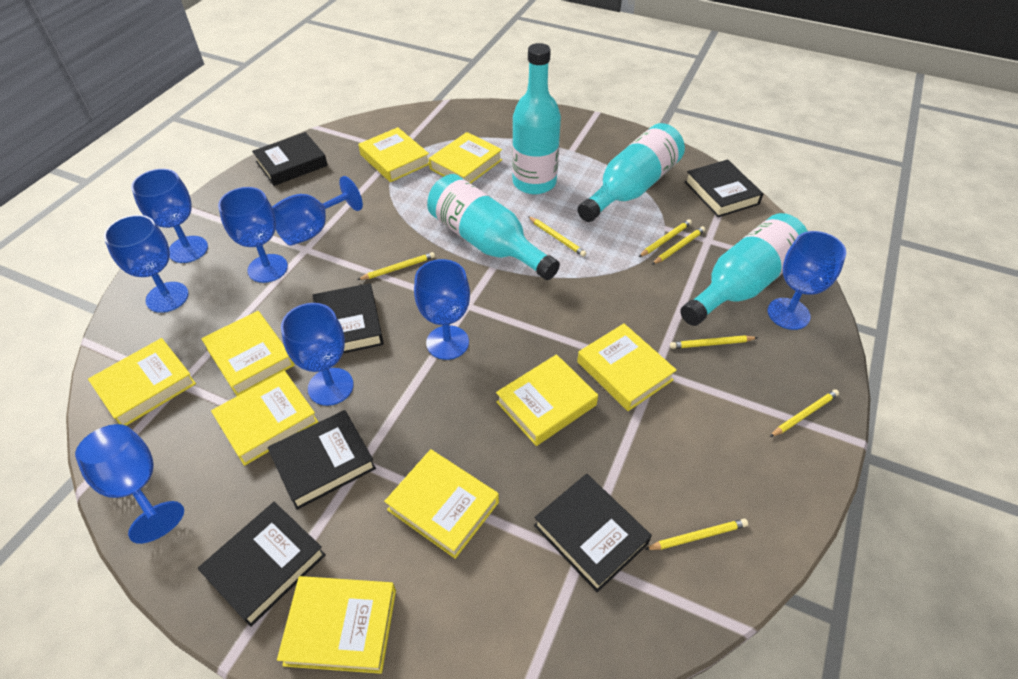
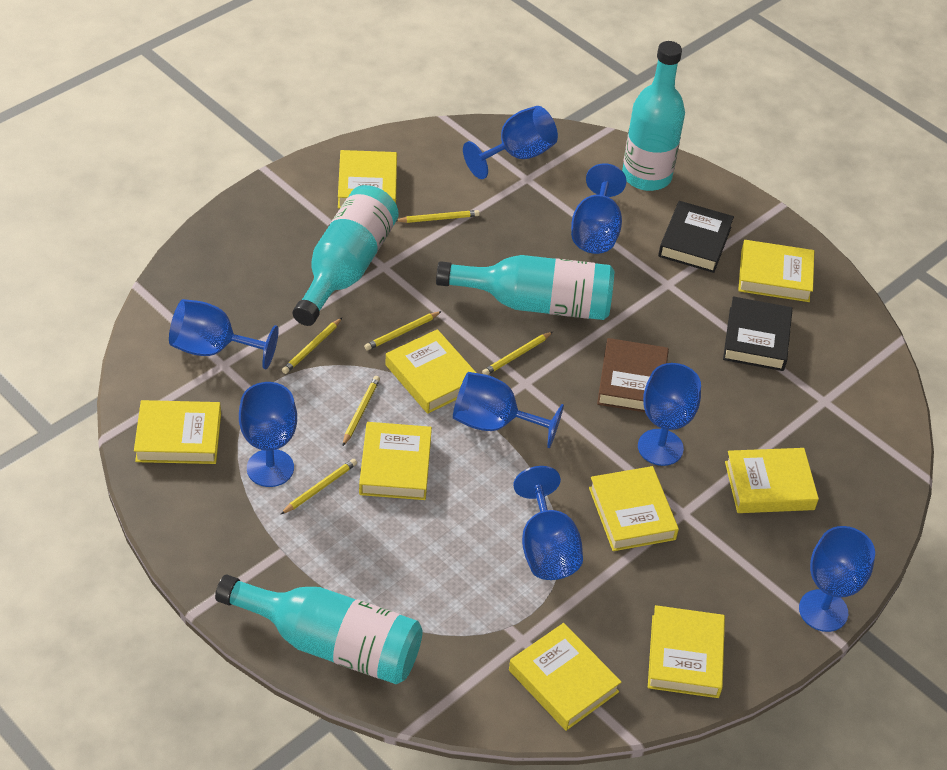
black book: 6 -> 2
brown book: 0 -> 1
yellow pencil: 7 -> 6

